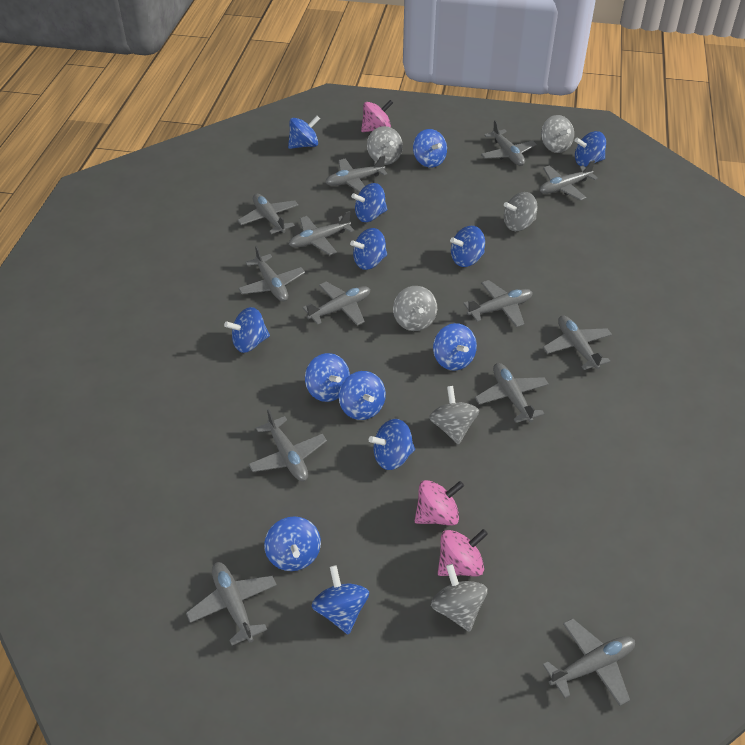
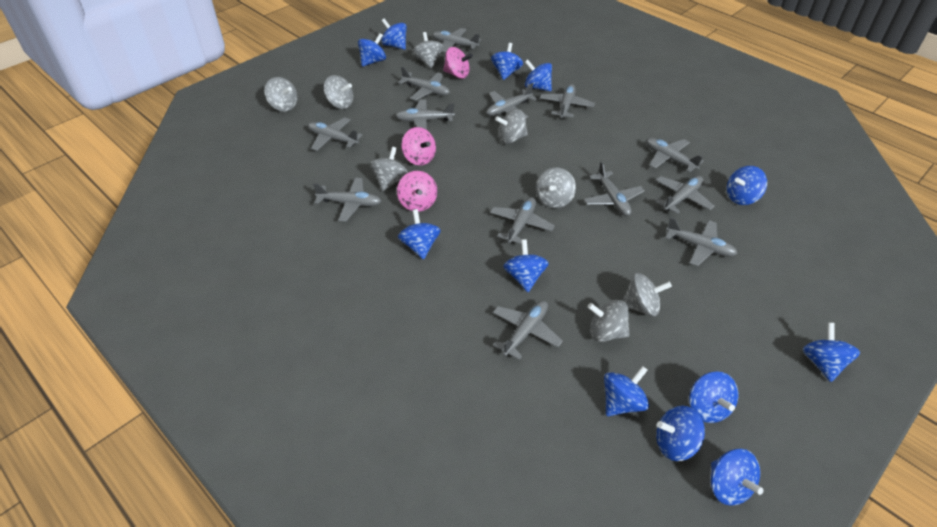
blue spinning top: 13 -> 12
grey spinning top: 6 -> 8

